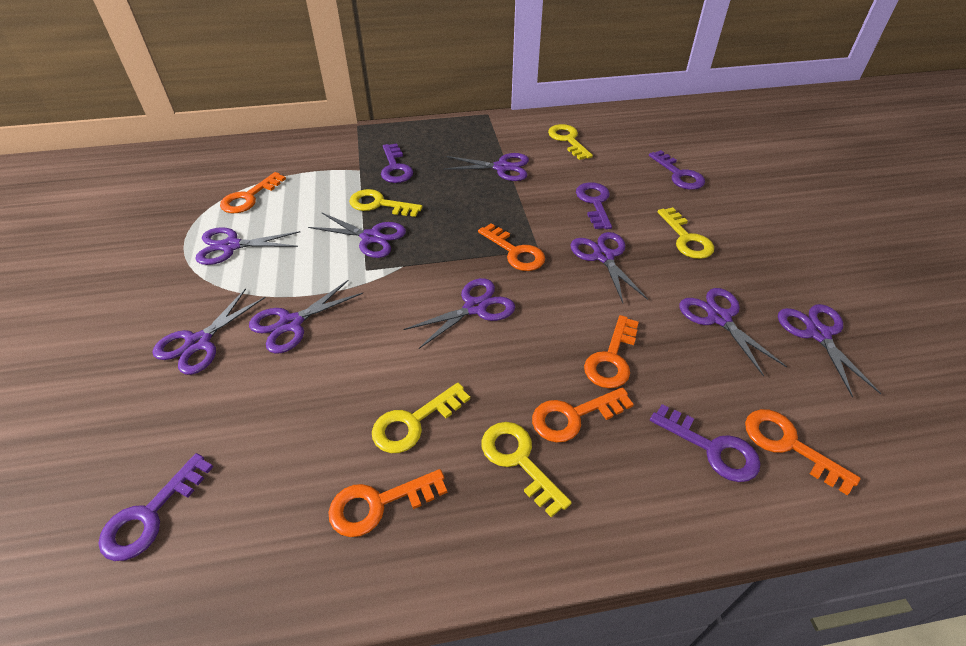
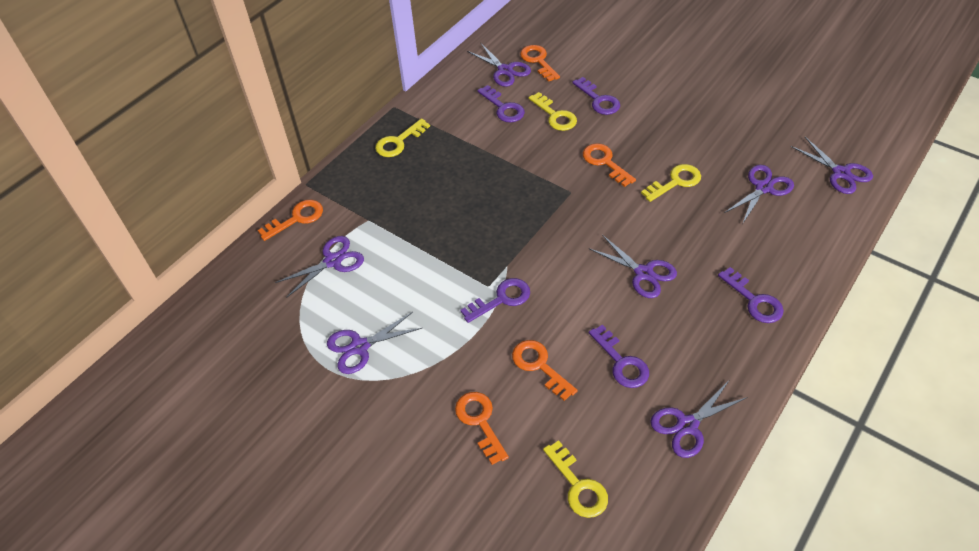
orange key: 6 -> 5
purple scissors: 9 -> 7
yellow key: 5 -> 4

